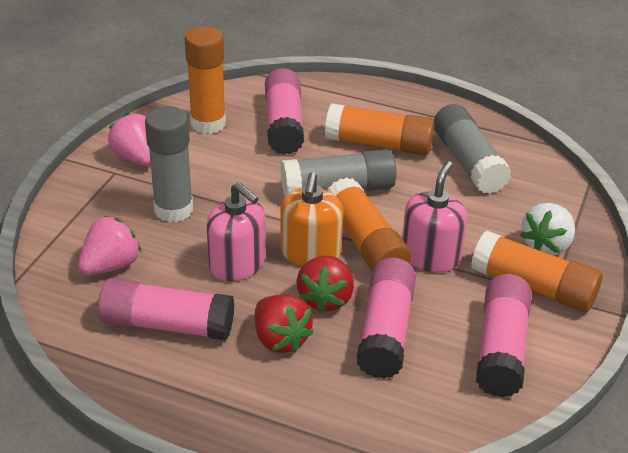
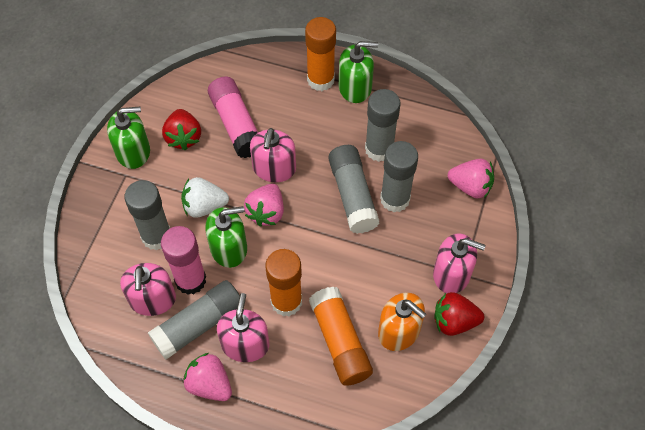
green soap dispenser: 0 -> 3
grey glue stick: 3 -> 5
orange glue stick: 4 -> 3
pink glue stick: 4 -> 2
pink soap dispenser: 2 -> 4
pink strawberry: 2 -> 3

